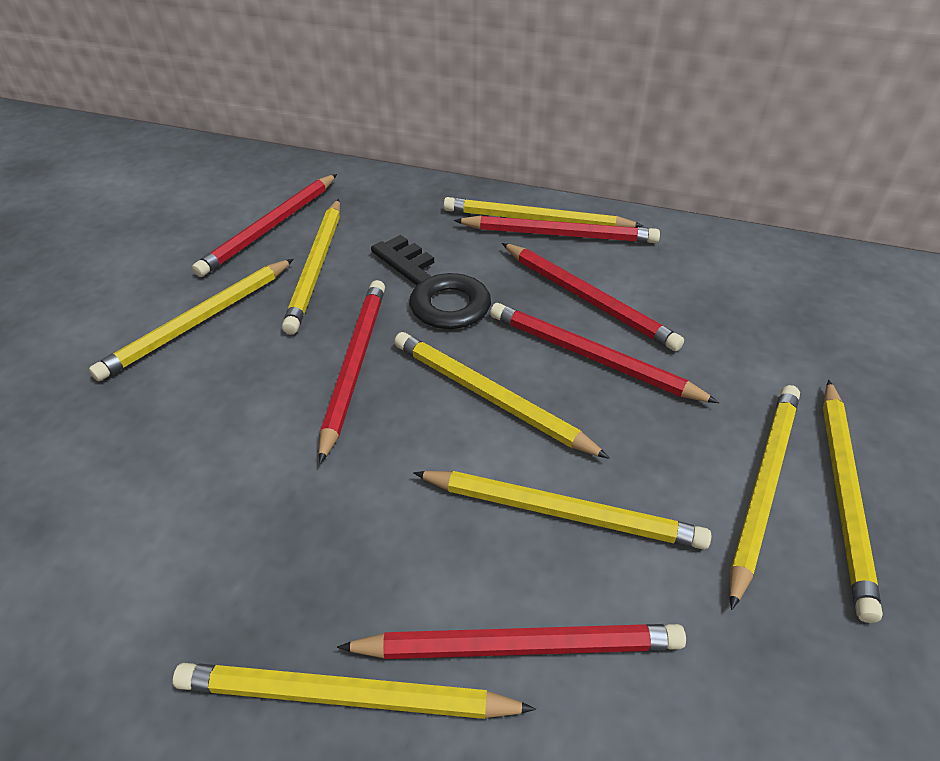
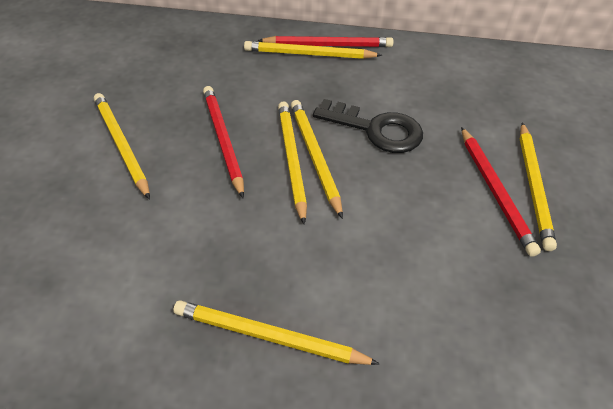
red pencil: 6 -> 3
yellow pencil: 8 -> 6

